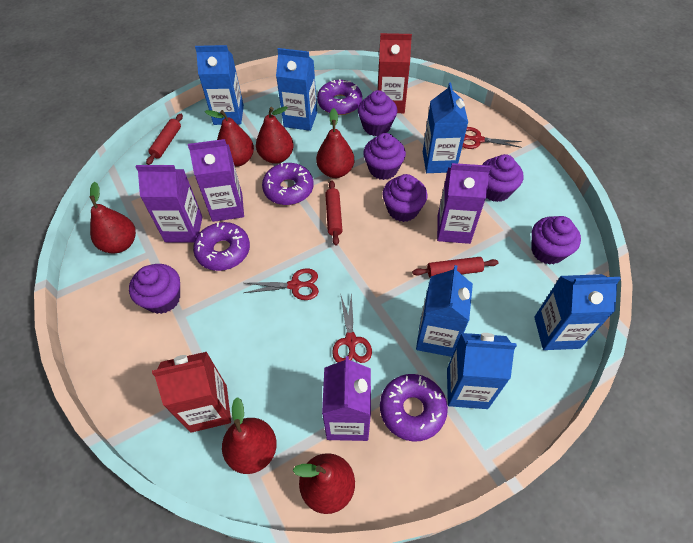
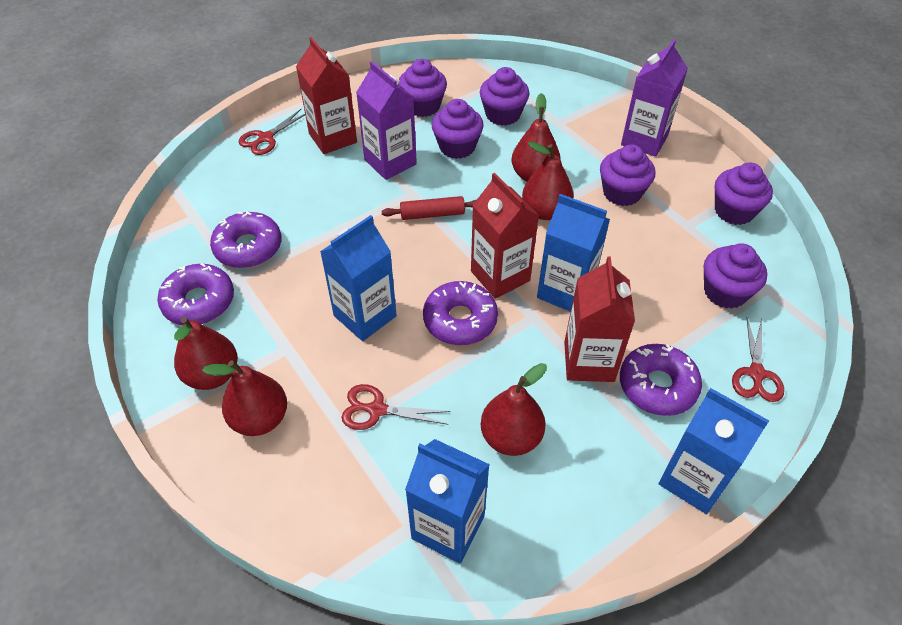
blue carton: 6 -> 4
purple carton: 4 -> 2
red carton: 2 -> 3
red pear: 6 -> 5
red rolling pin: 3 -> 1

